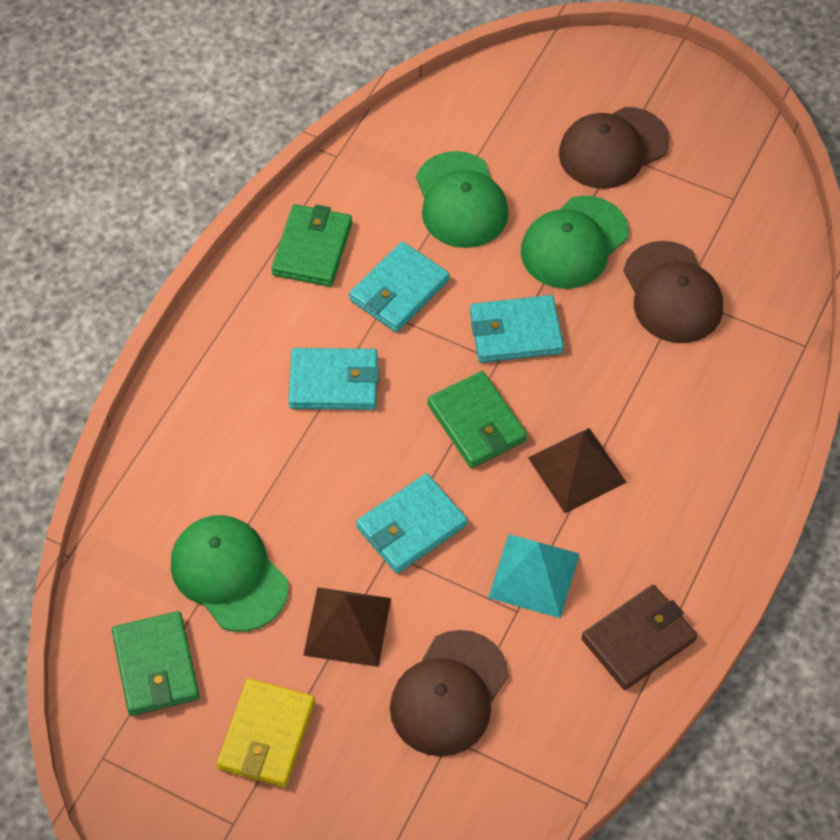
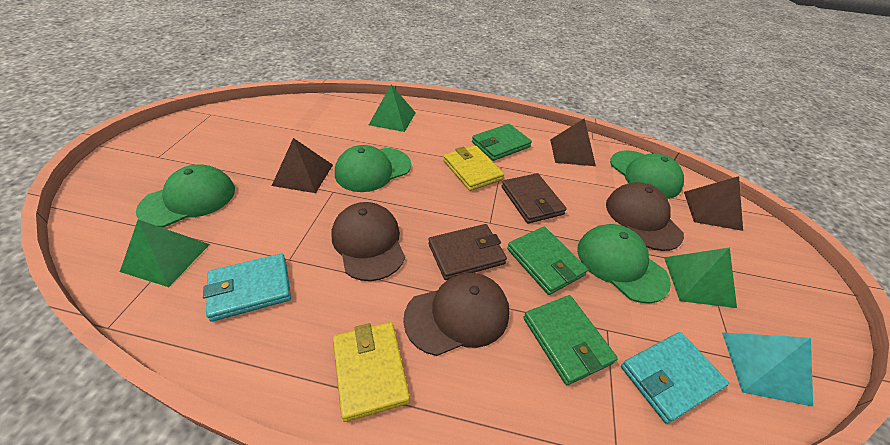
brown pyramid: 2 -> 3
brown wallet: 1 -> 2
green cap: 3 -> 4
green pyramid: 0 -> 3
turquoise wallet: 4 -> 2
yellow wallet: 1 -> 2

